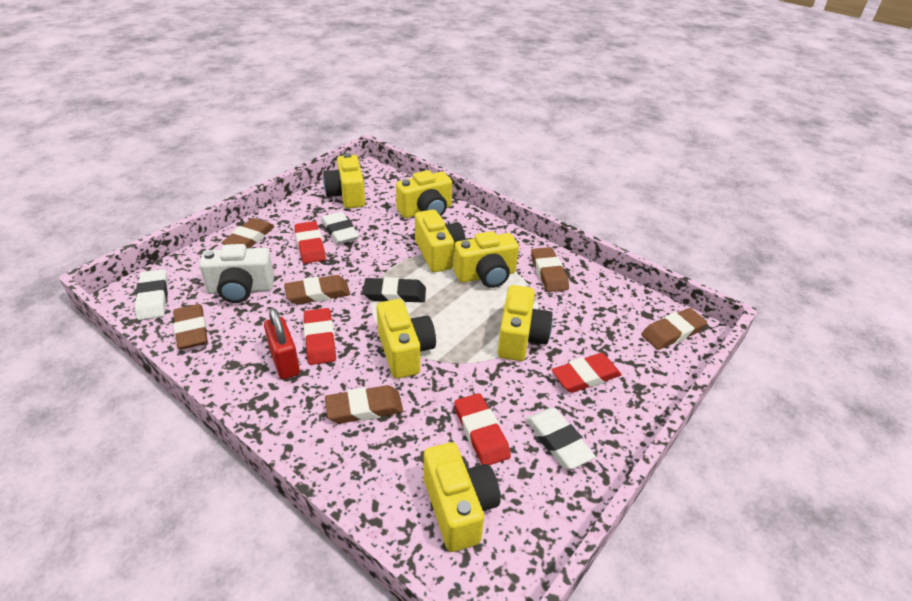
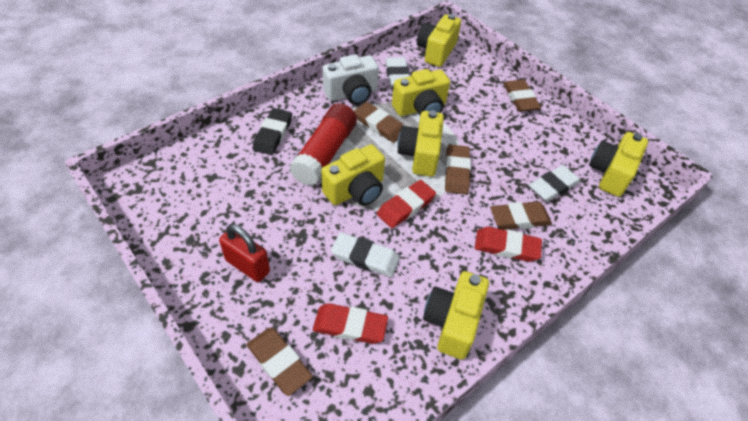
brown eraser: 6 -> 5
red eraser: 4 -> 3
red glue stick: 0 -> 1
yellow camera: 7 -> 6

